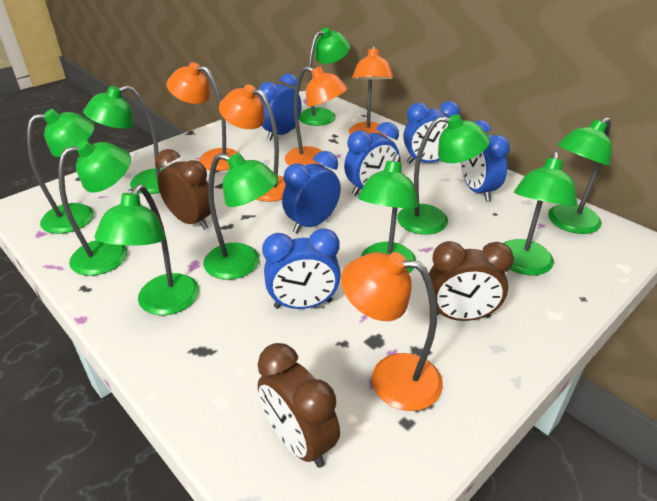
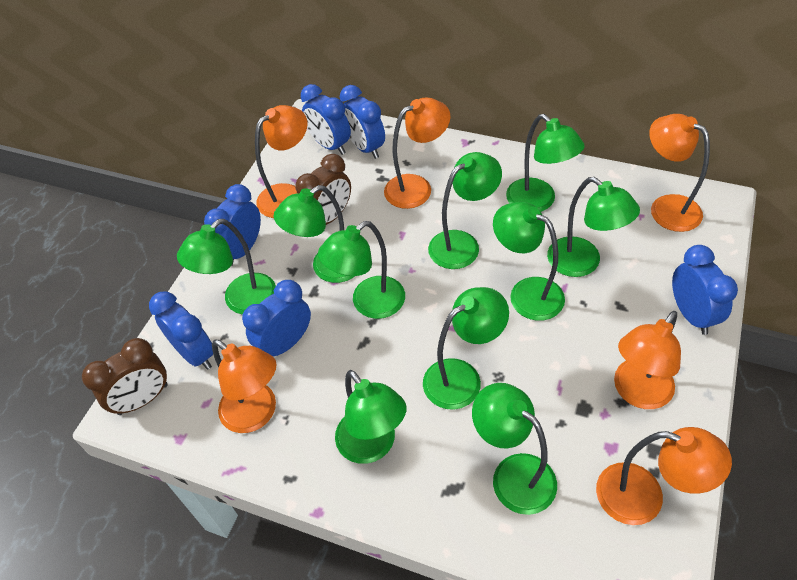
brown clock: 3 -> 2
orange lamp: 5 -> 6

